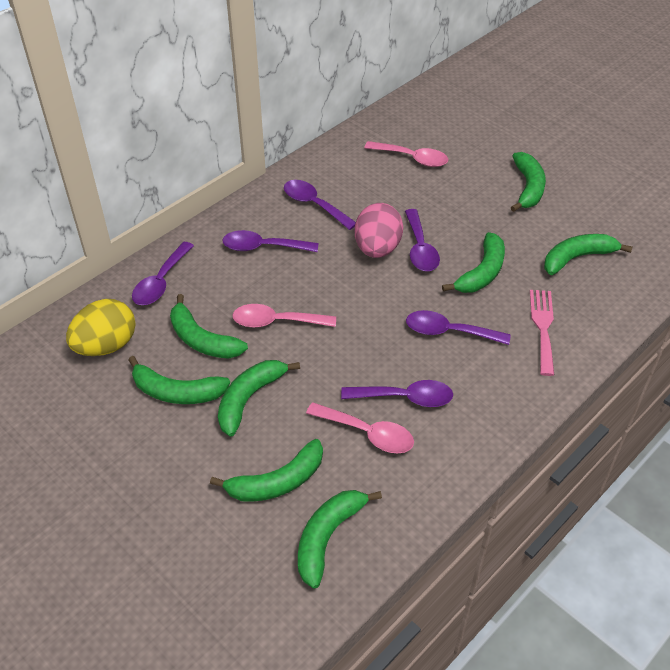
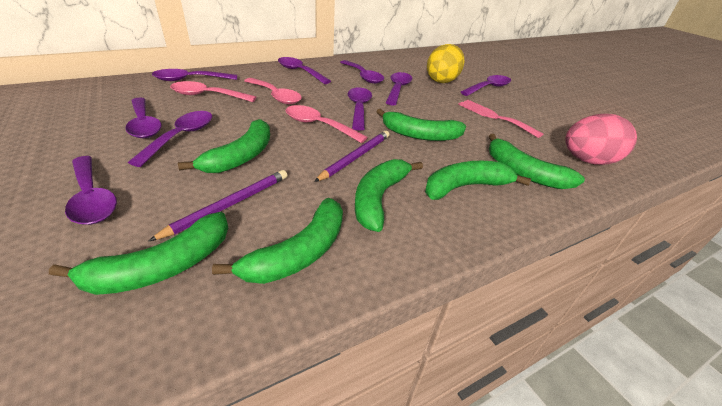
green banana: 8 -> 7
purple pencil: 0 -> 2
purple spoon: 6 -> 9

